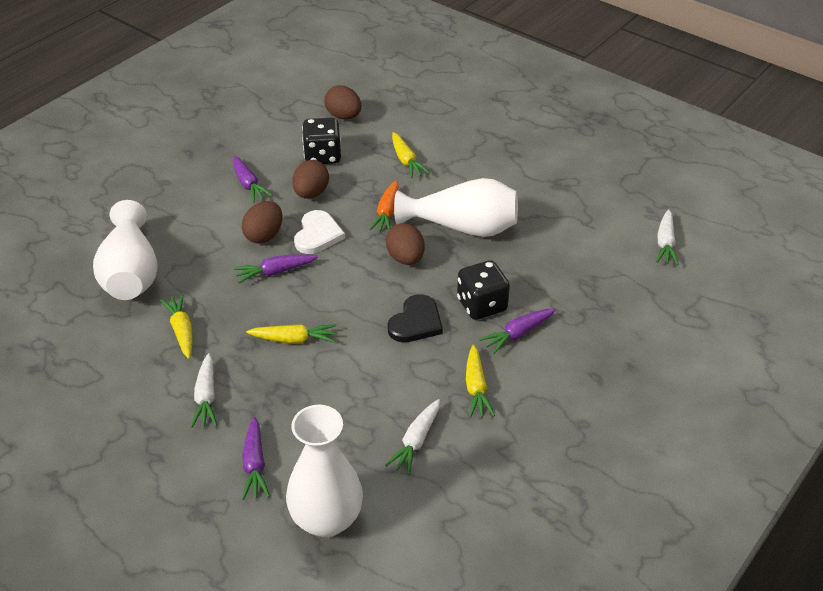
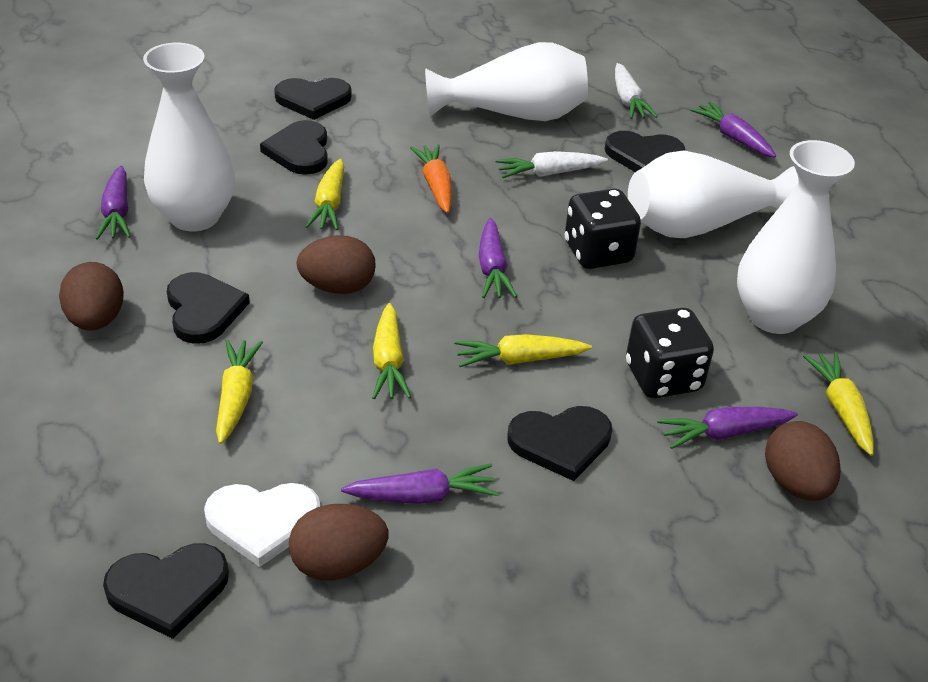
black heart: 1 -> 6
purple carrot: 4 -> 5
white carrot: 3 -> 2
white vase: 3 -> 4
yellow carrot: 4 -> 5

